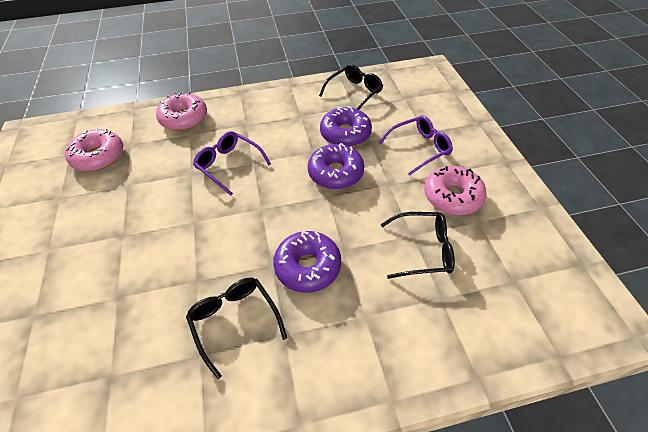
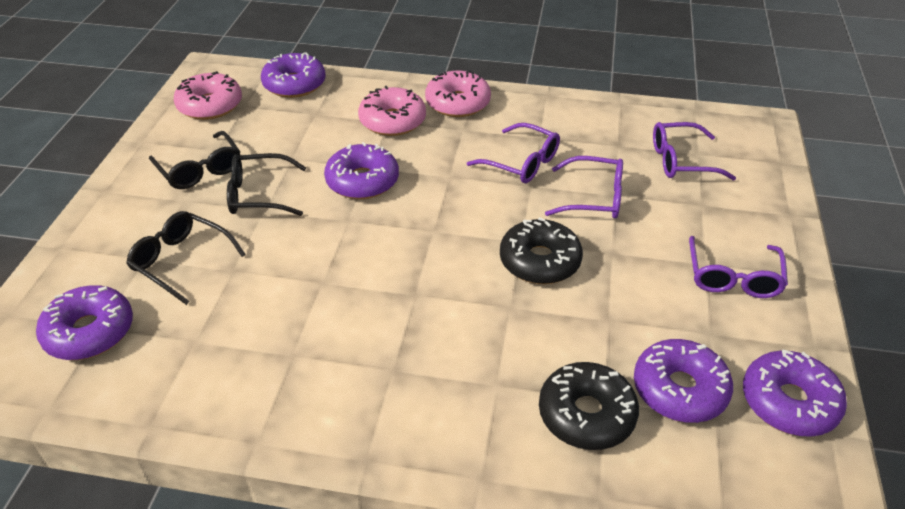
black donut: 0 -> 2
purple donut: 3 -> 5
purple glasses: 2 -> 4

